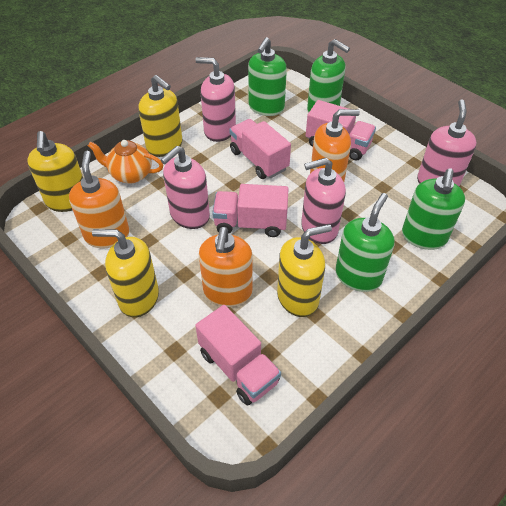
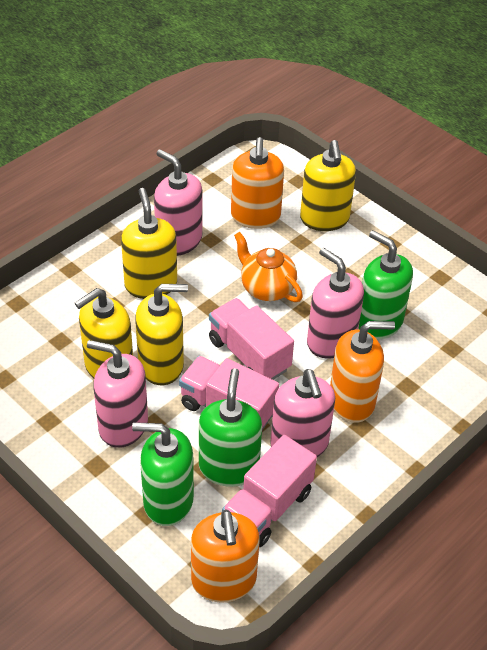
green soap dispenser: 4 -> 3
pink truck: 4 -> 3

